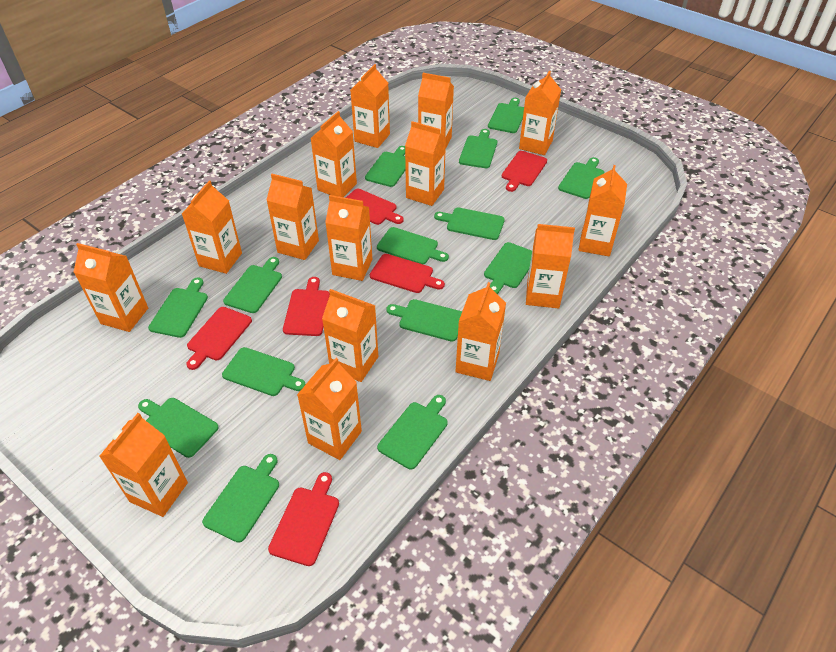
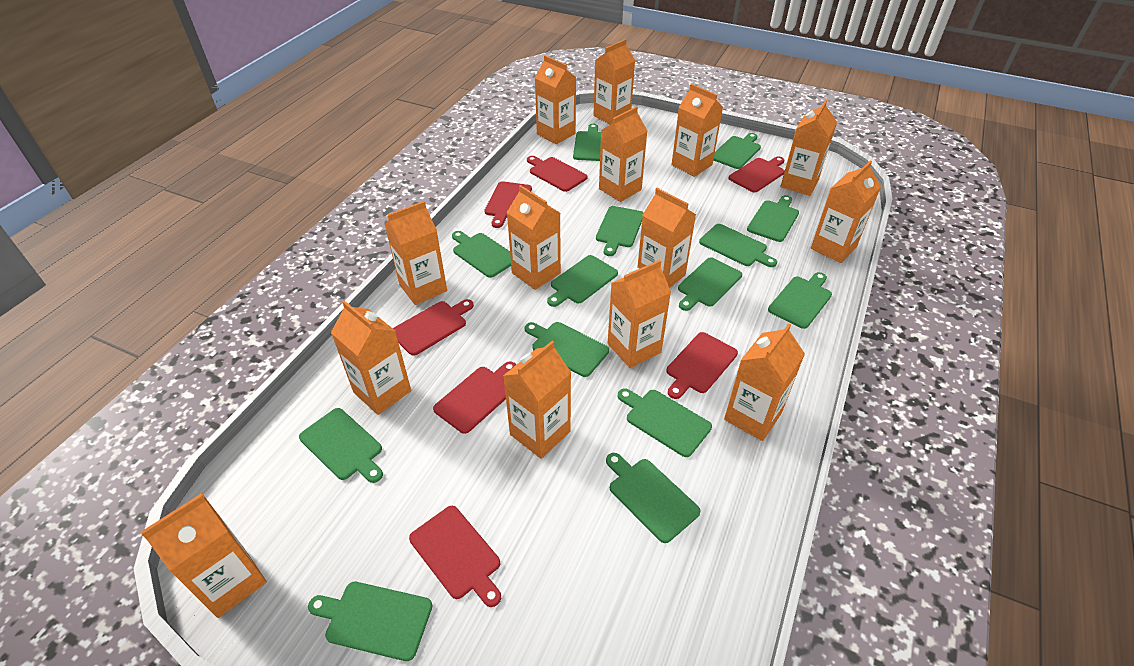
orange carton: 15 -> 14
red cutting board: 6 -> 7

